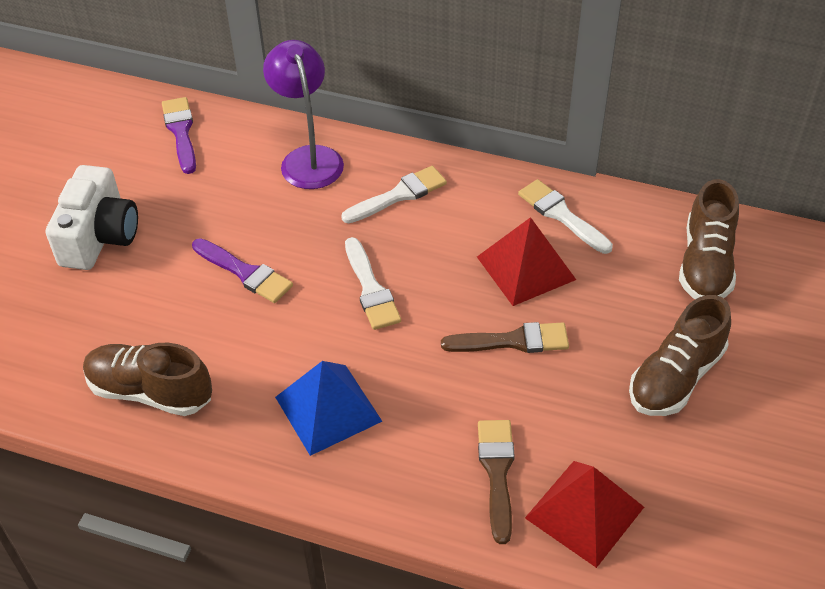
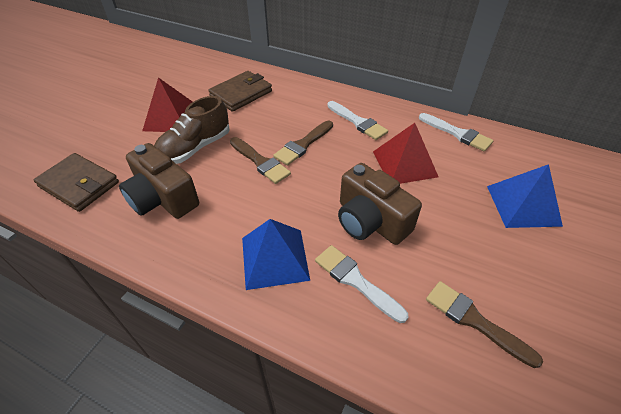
blue pyramid: 1 -> 2
brown brush: 2 -> 3
brown camera: 0 -> 2
brown shoe: 3 -> 1
brown wallet: 0 -> 2
purple brush: 2 -> 0
purple lamp: 1 -> 0
white camera: 1 -> 0

